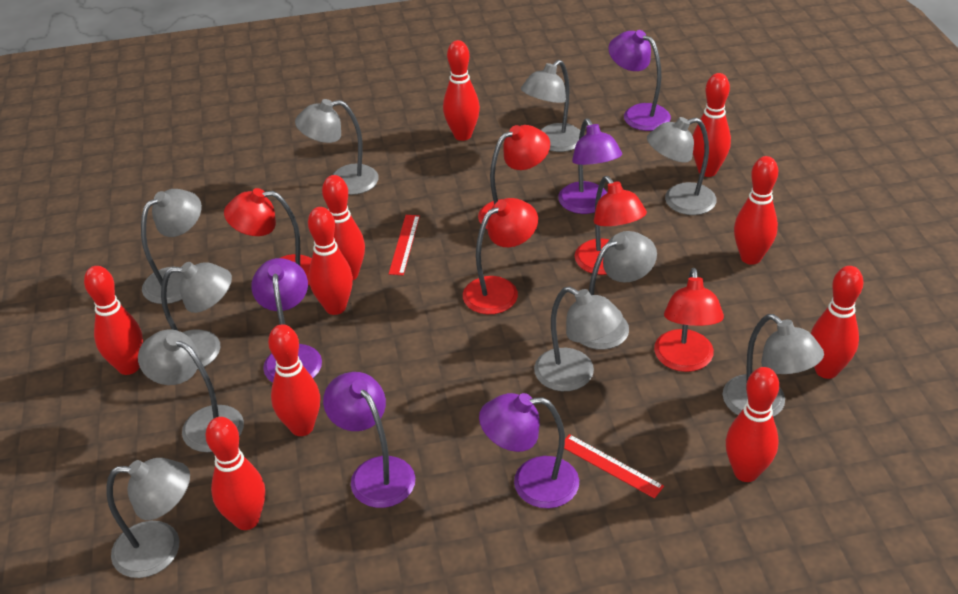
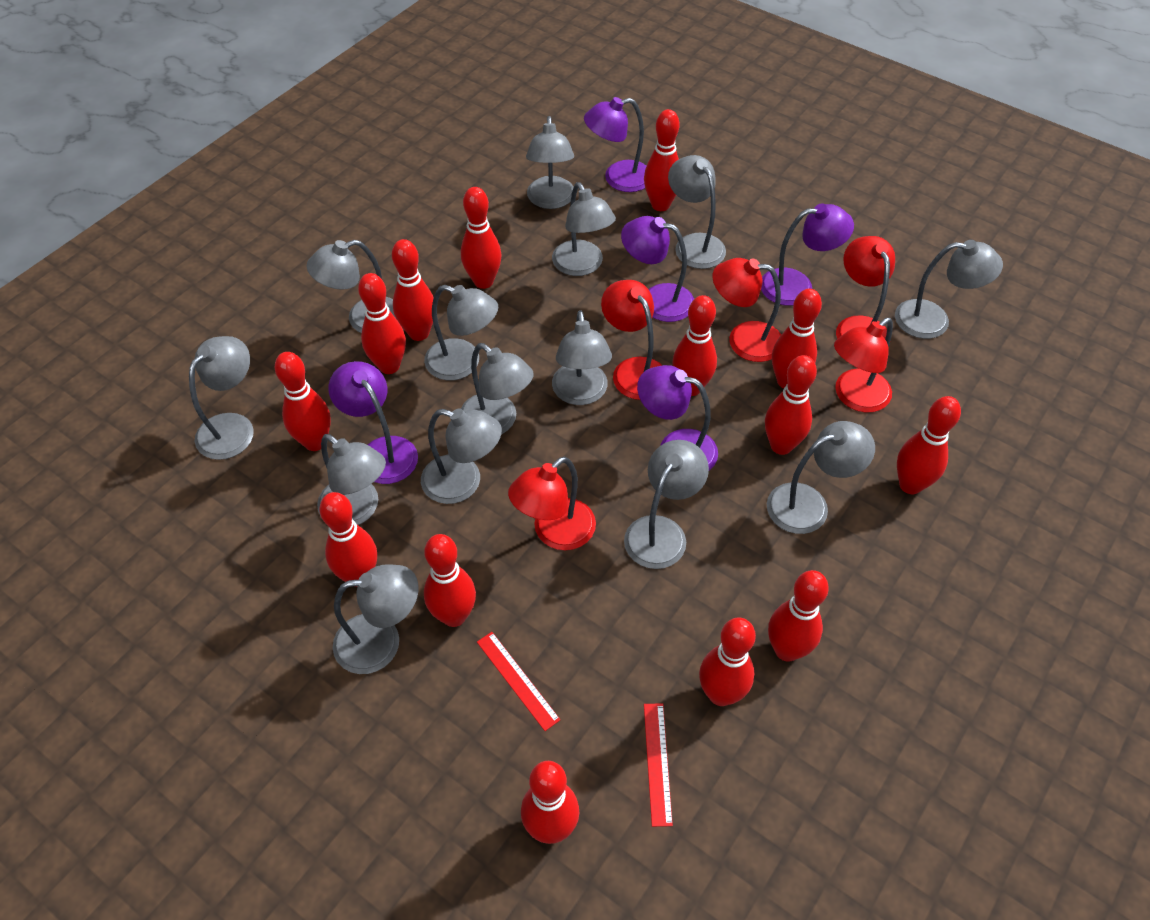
grey lamp: 10 -> 14
red bowling pin: 10 -> 14

